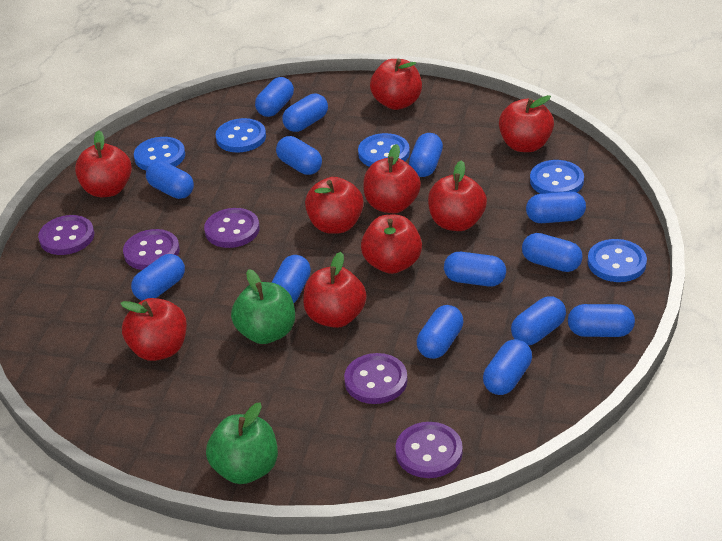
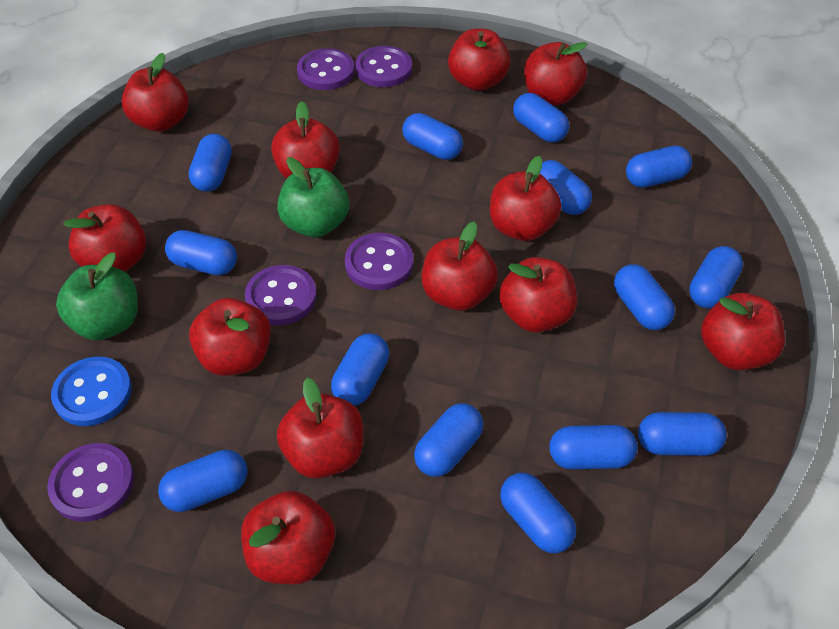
blue button: 5 -> 1
red apple: 9 -> 12

